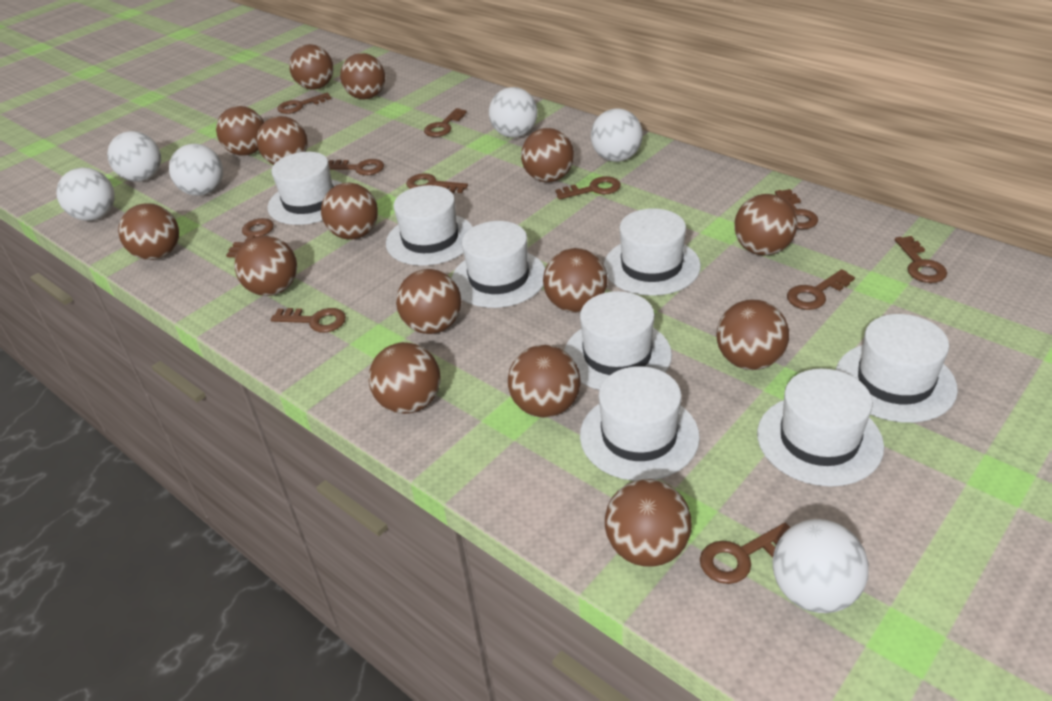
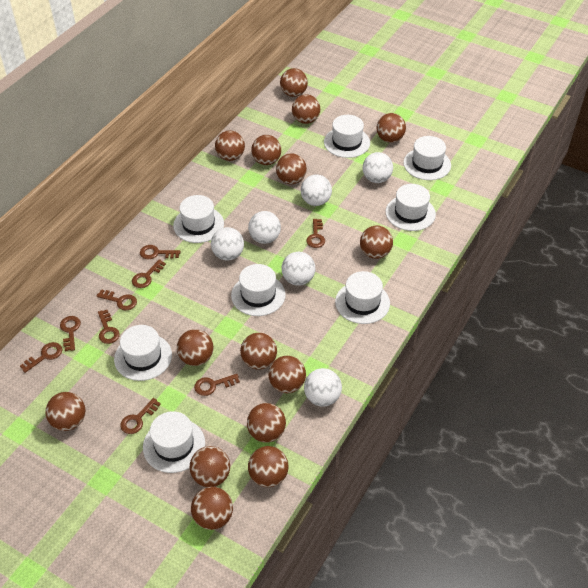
brown key: 11 -> 9

